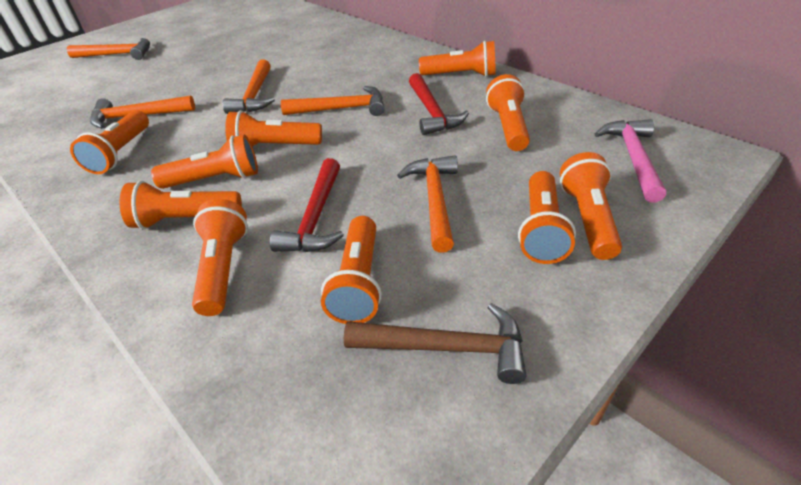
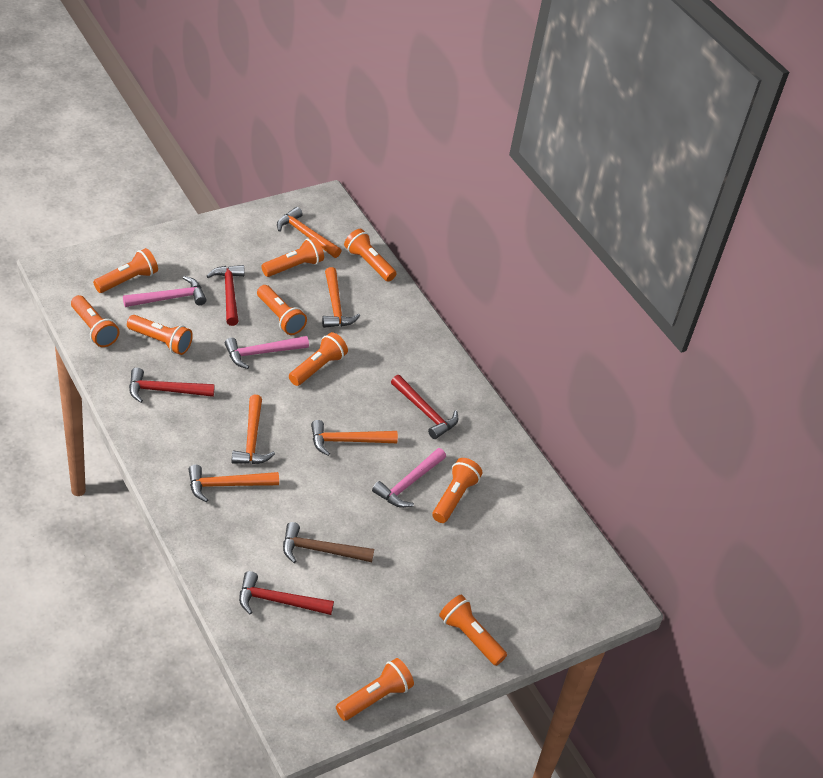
pink hammer: 1 -> 3
red hammer: 2 -> 4

